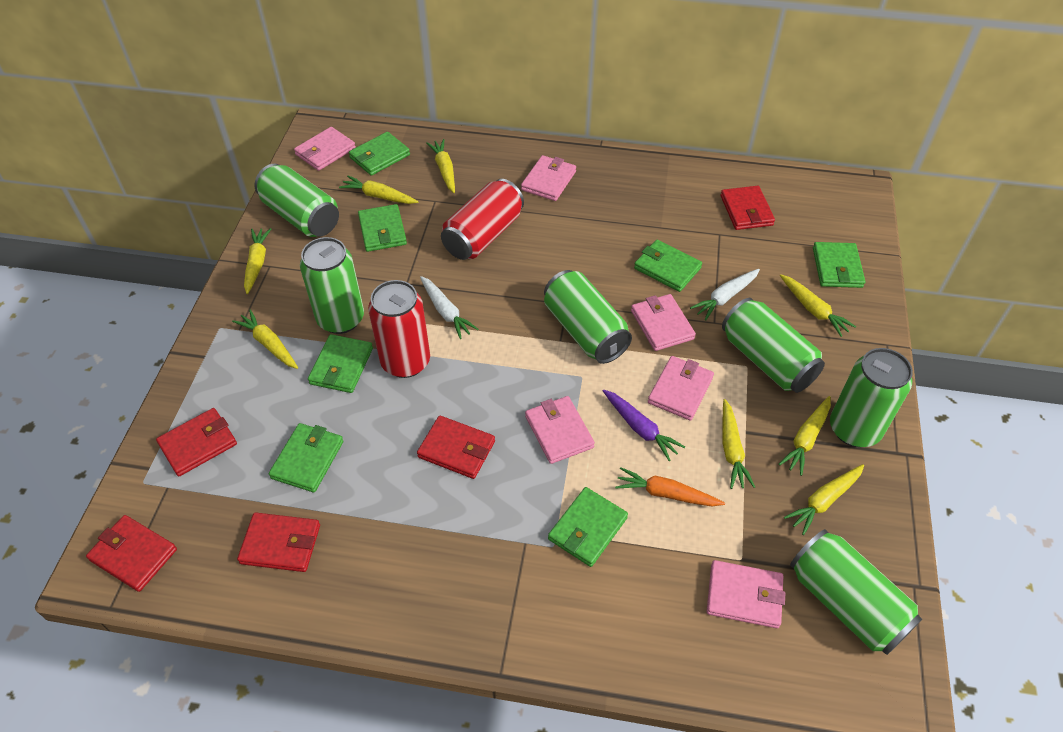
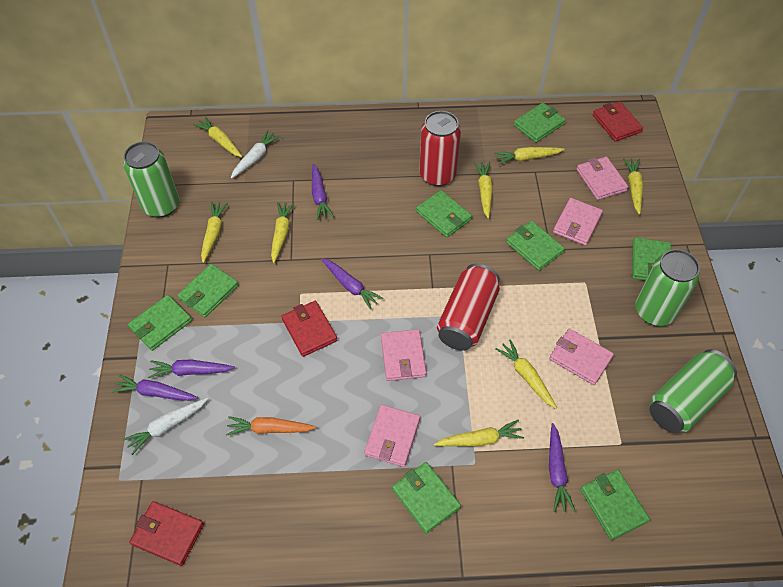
green can: 6 -> 3
green wallet: 7 -> 8
pink wallet: 6 -> 5
purple carrot: 1 -> 5
red wallet: 5 -> 3

